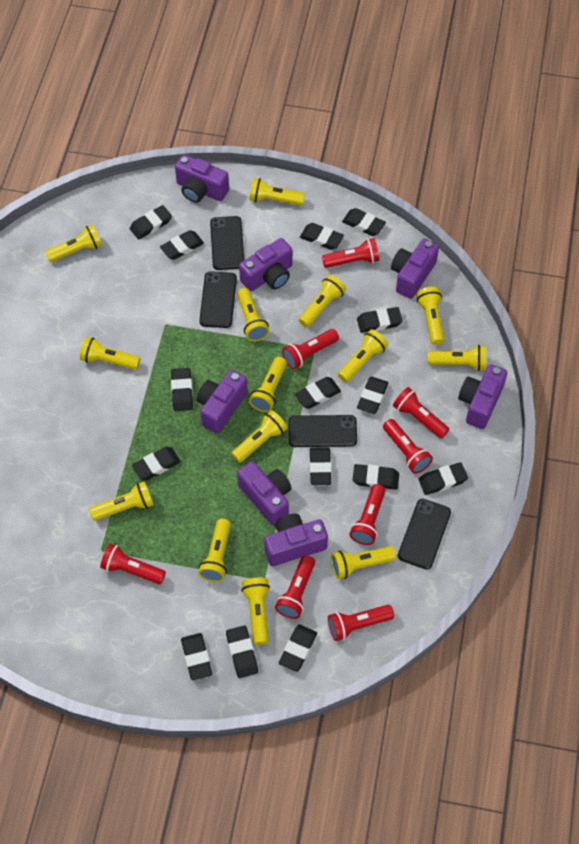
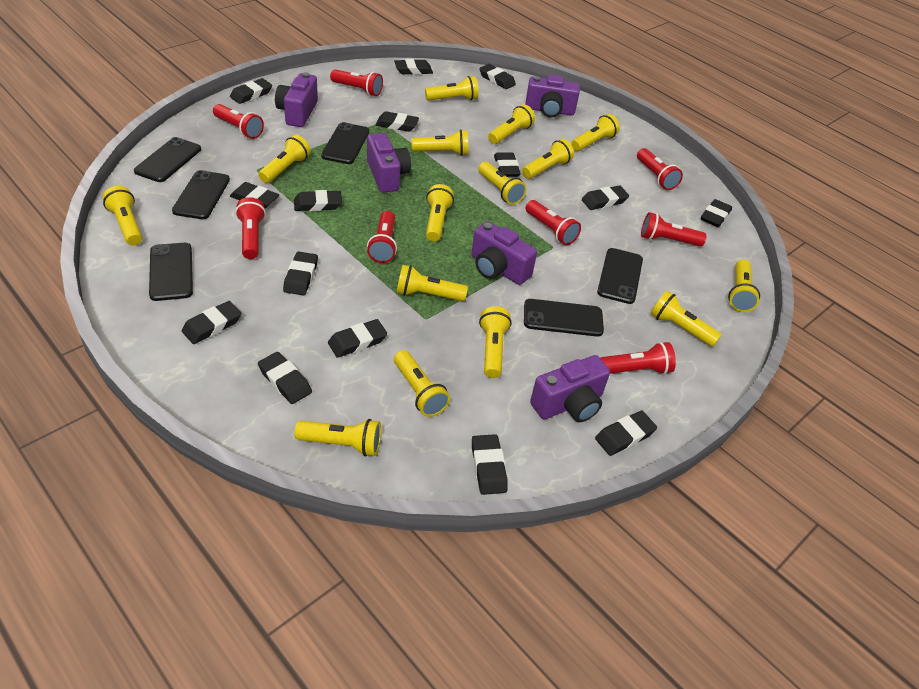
black phone: 4 -> 6
purple camera: 7 -> 5
yellow flashlight: 14 -> 15

